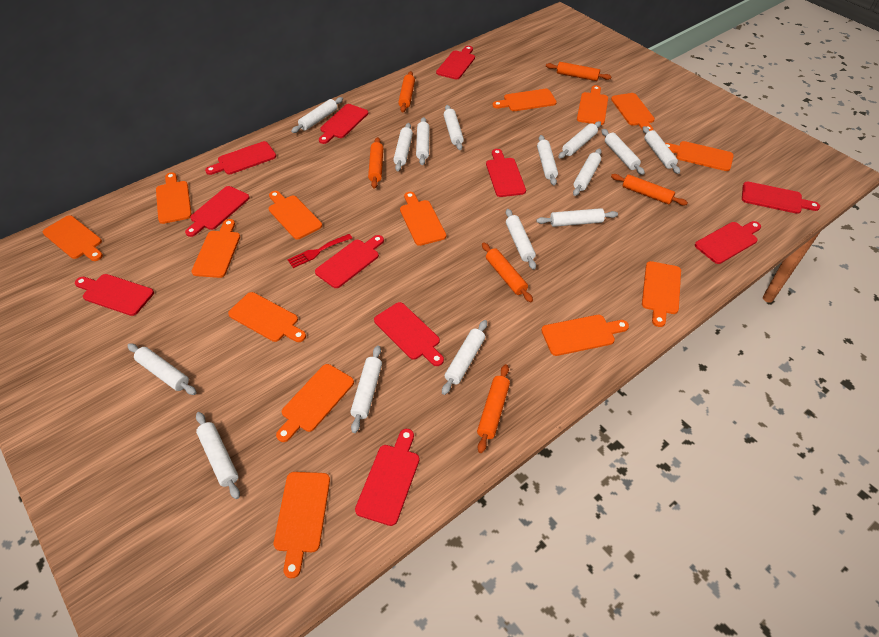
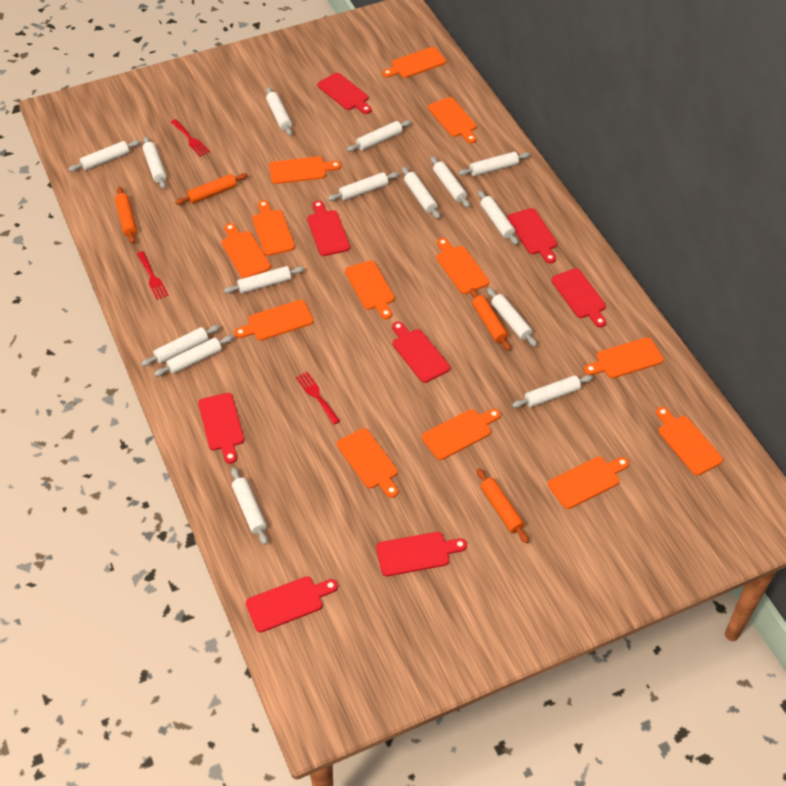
orange cutting board: 14 -> 13
orange rolling pin: 6 -> 4
red cutting board: 11 -> 8
red fork: 1 -> 3

